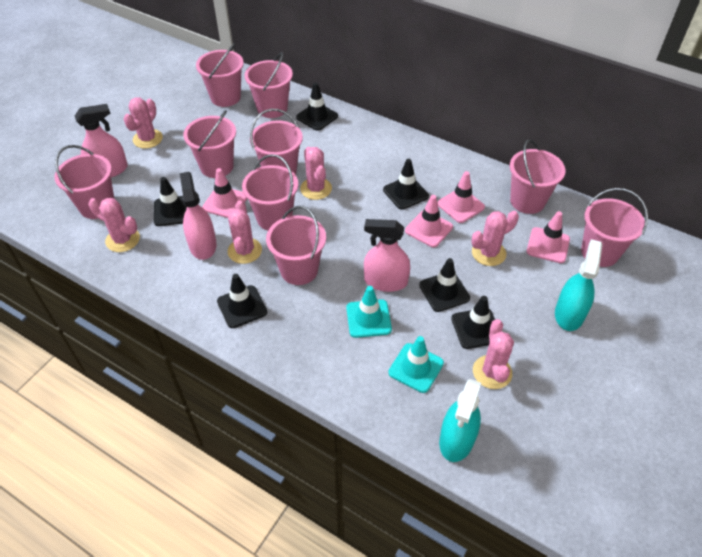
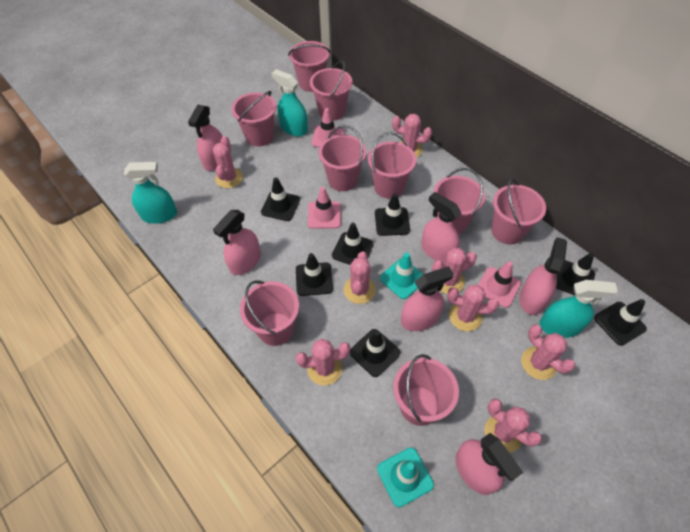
black traffic cone: 6 -> 7
pink cactus: 6 -> 8
pink spray bottle: 3 -> 6
pink traffic cone: 4 -> 3
turquoise spray bottle: 2 -> 3

